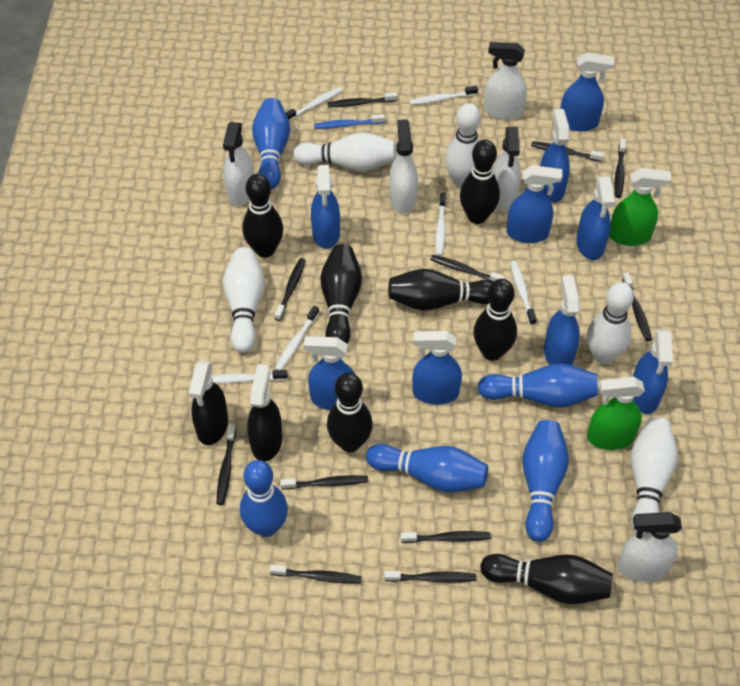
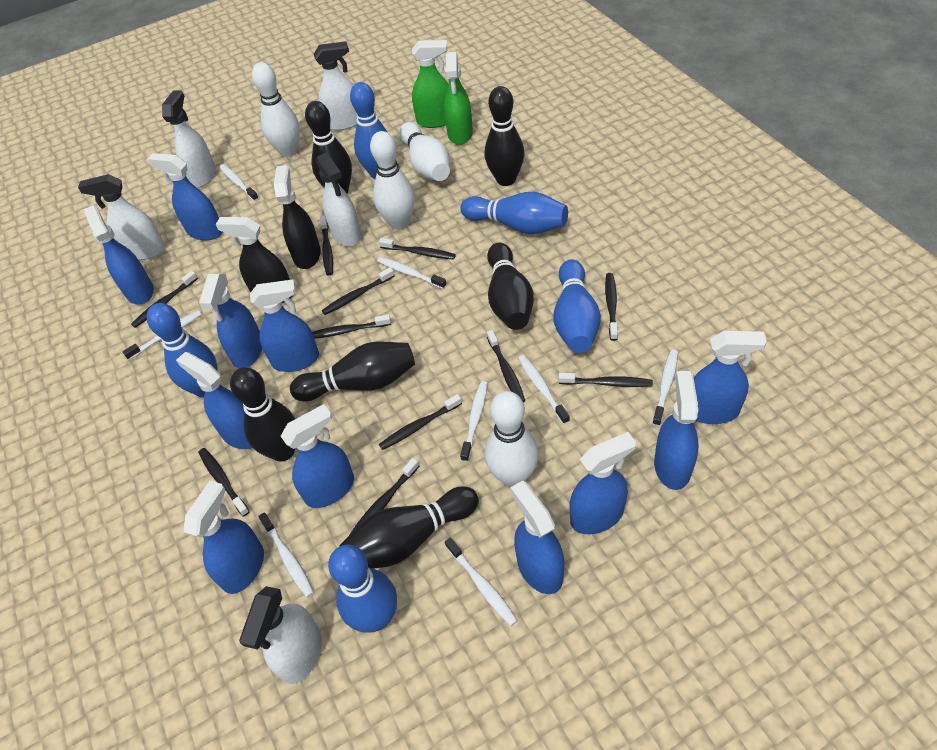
black bowling pin: 7 -> 6
blue spray bottle: 9 -> 11
blue toothbrush: 1 -> 0
white bowling pin: 5 -> 4
white toothbrush: 6 -> 8

